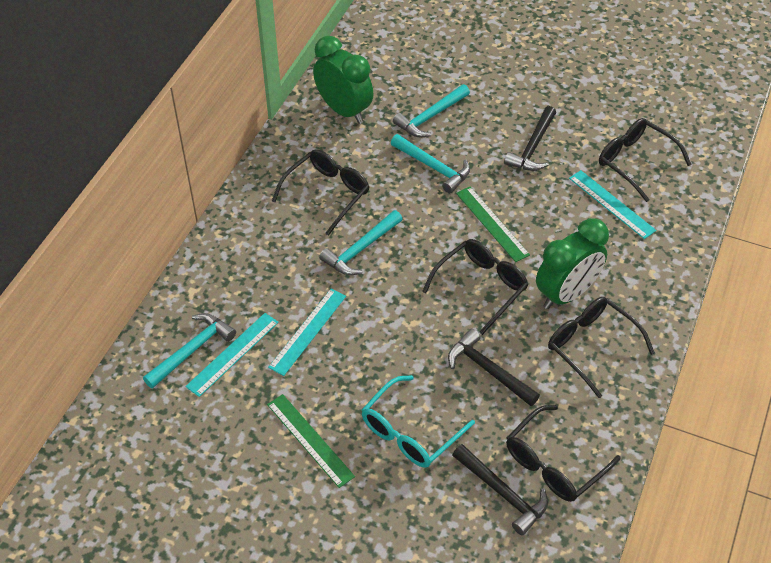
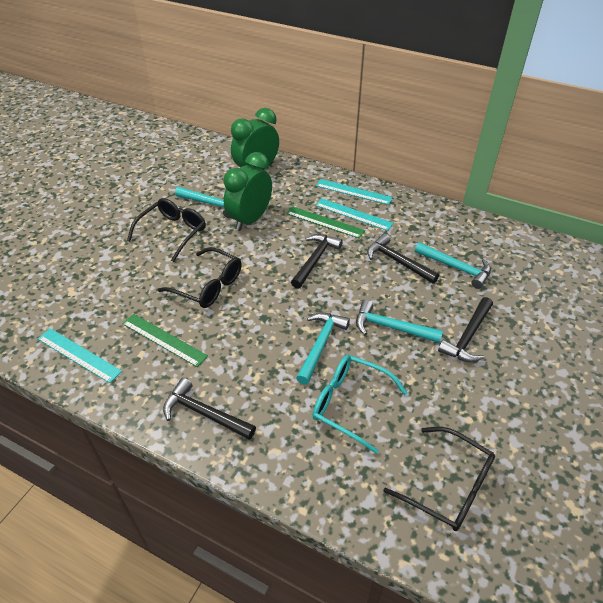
black glasses: 5 -> 3
black hammer: 3 -> 4

